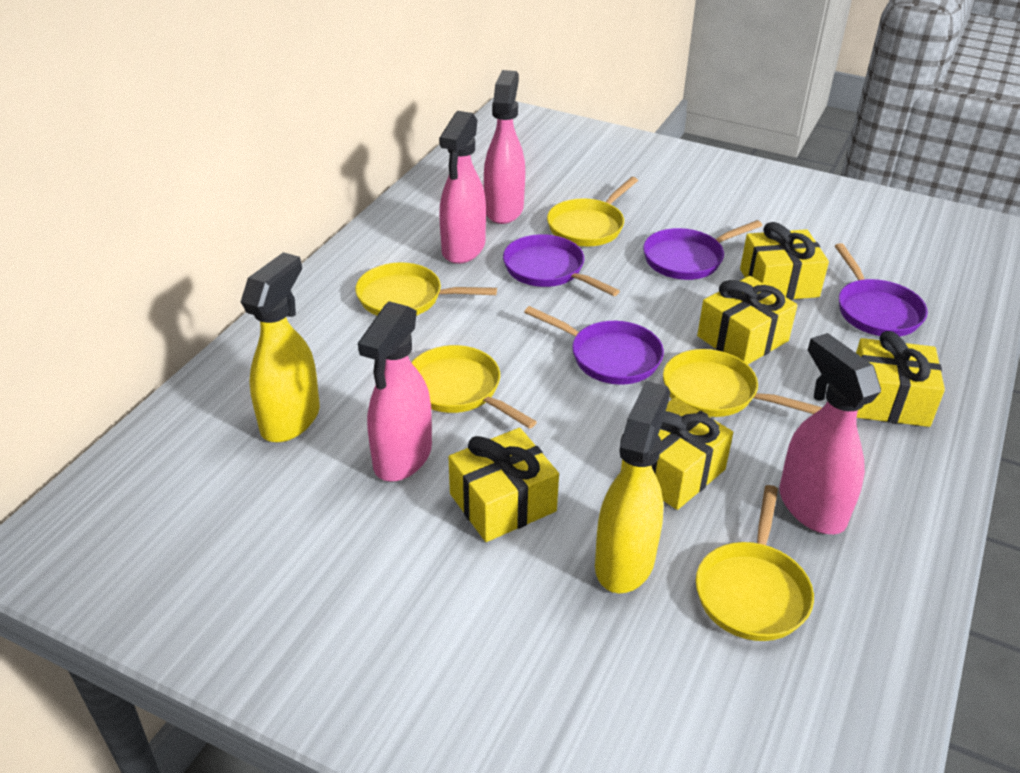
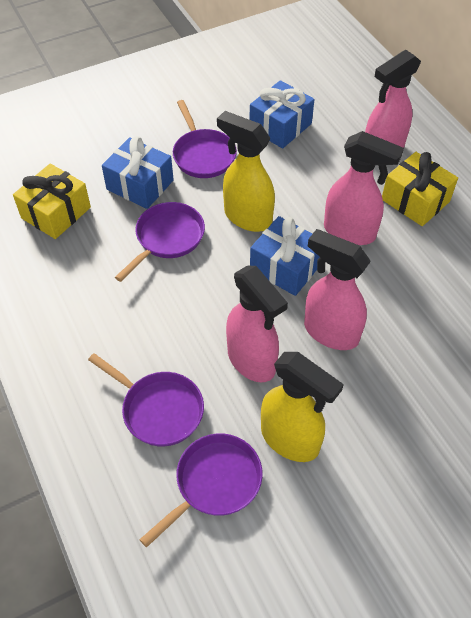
blue gift: 0 -> 3
yellow gift: 5 -> 2
yellow pan: 5 -> 0

